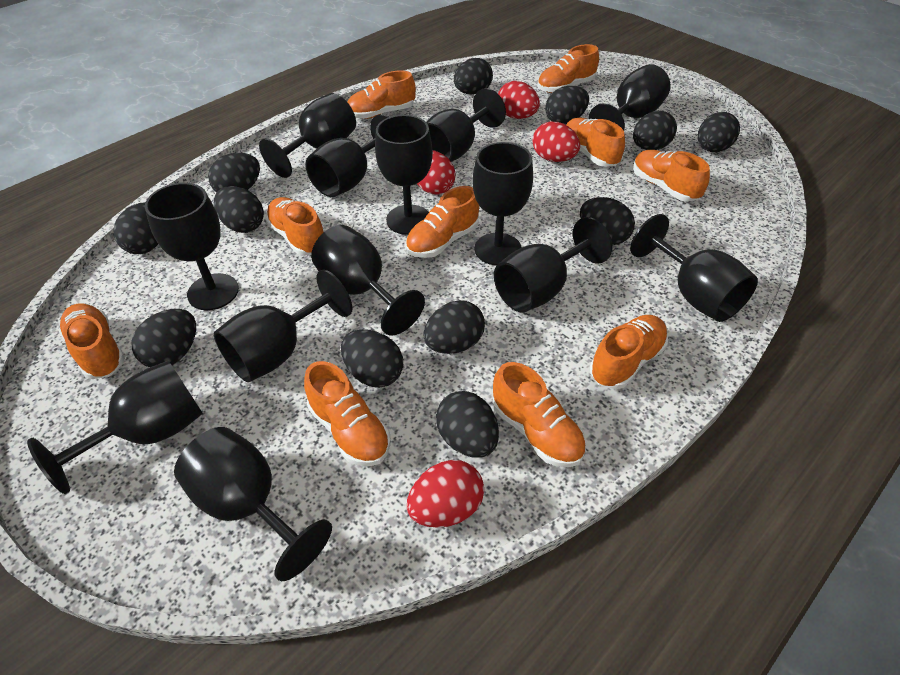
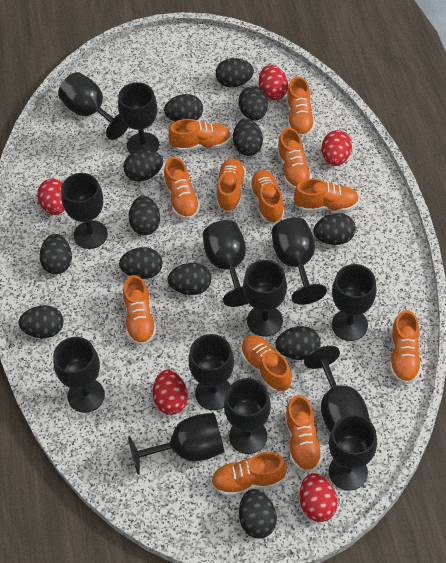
black egg: 12 -> 13
orange shoe: 10 -> 12
red egg: 4 -> 5

